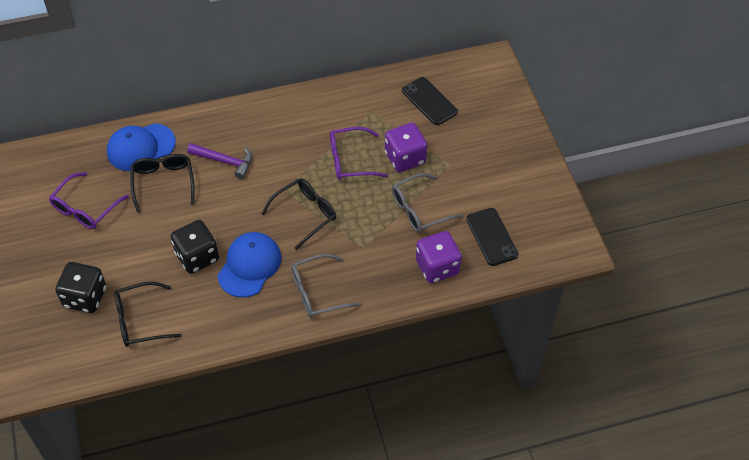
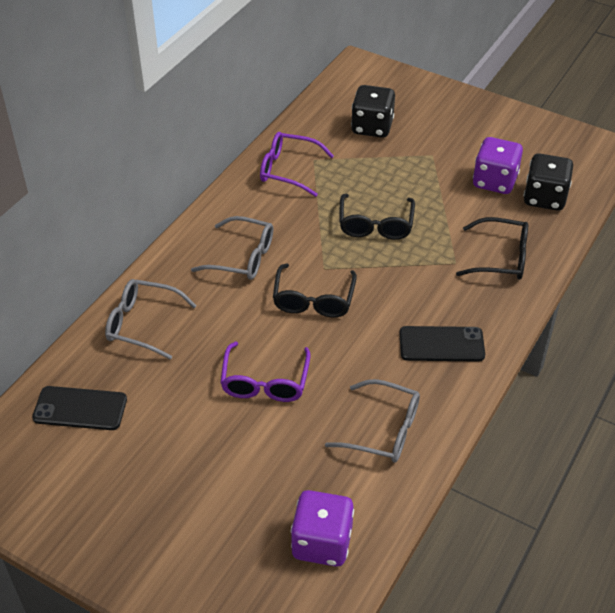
blue cap: 2 -> 0
grey glasses: 2 -> 3
purple hammer: 1 -> 0

